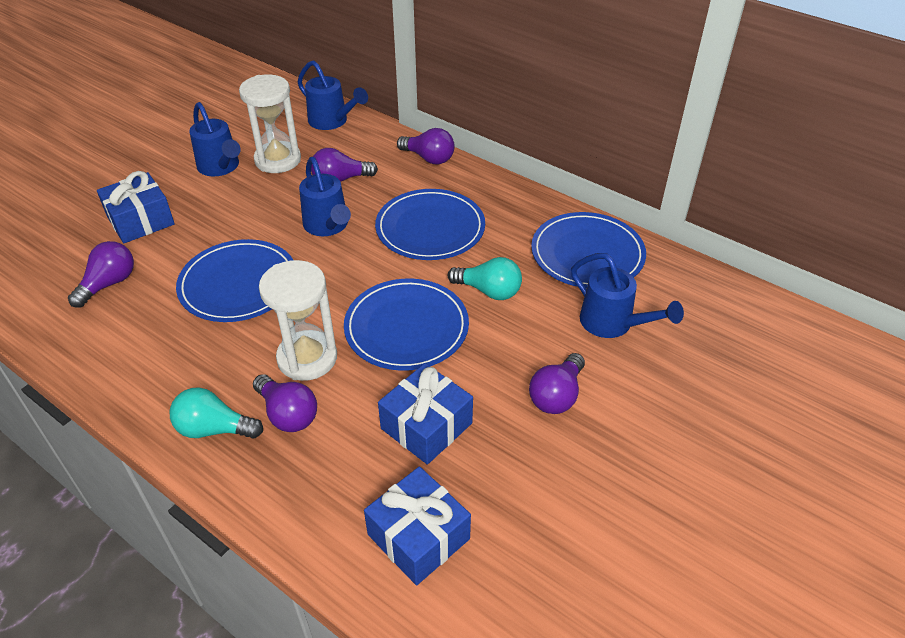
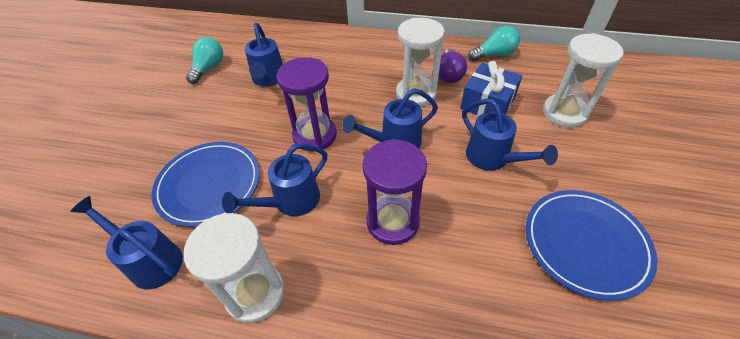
blue gift: 3 -> 1
blue plate: 4 -> 2
blue watering can: 4 -> 5
purple hourglass: 0 -> 2
purple light bulb: 5 -> 1
white hourglass: 2 -> 3

